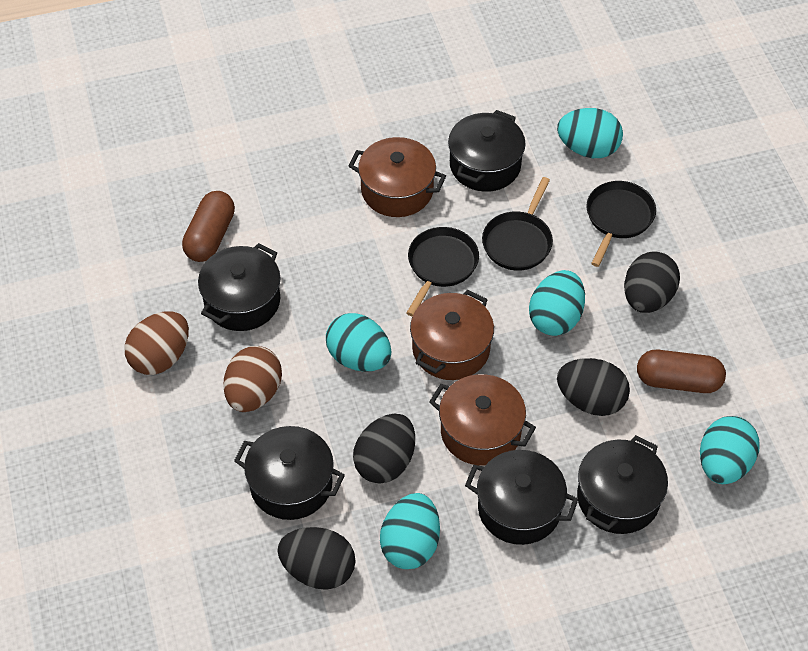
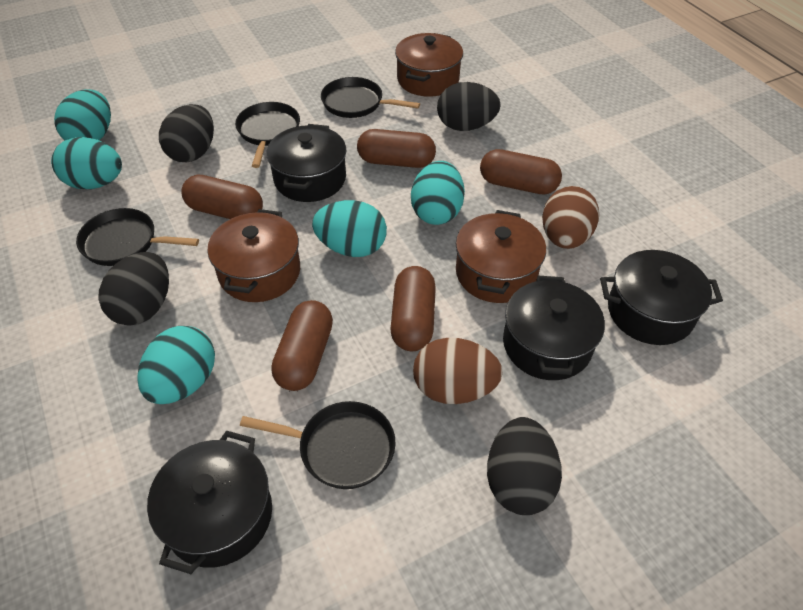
black pan: 3 -> 4
black pot: 5 -> 4
brown capsule: 2 -> 5

